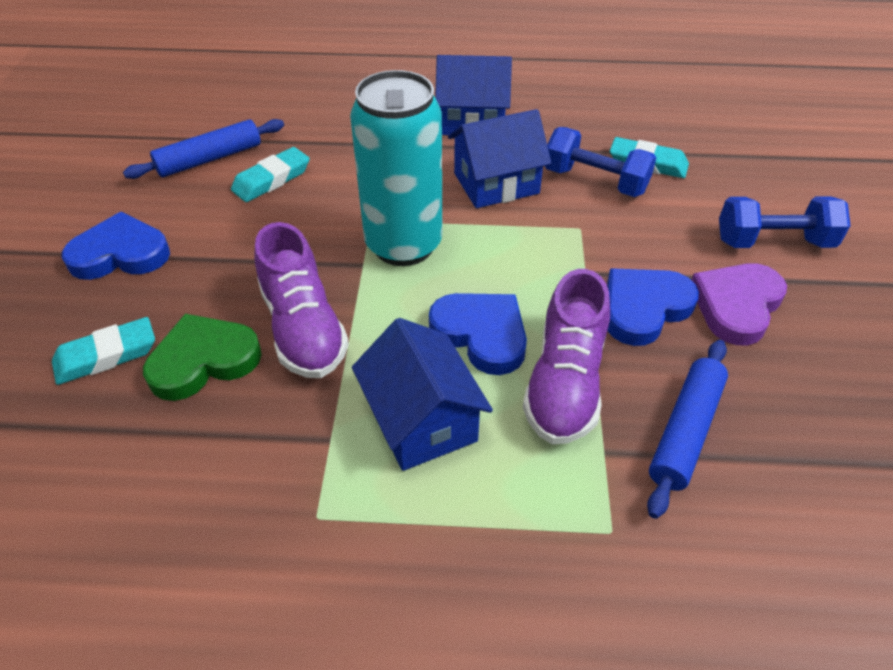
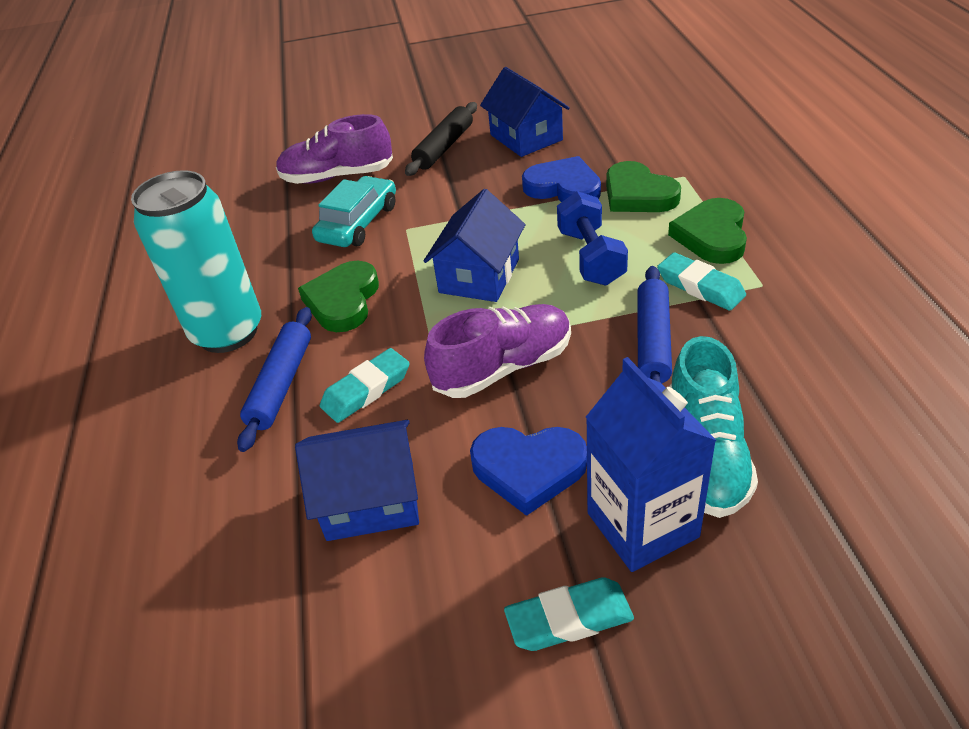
black rolling pin: 0 -> 1
blue carton: 0 -> 1
blue dumbbell: 2 -> 1
blue heart: 3 -> 2
green heart: 1 -> 3
purple heart: 1 -> 0
turquoise car: 0 -> 1
turquoise shoe: 0 -> 1

